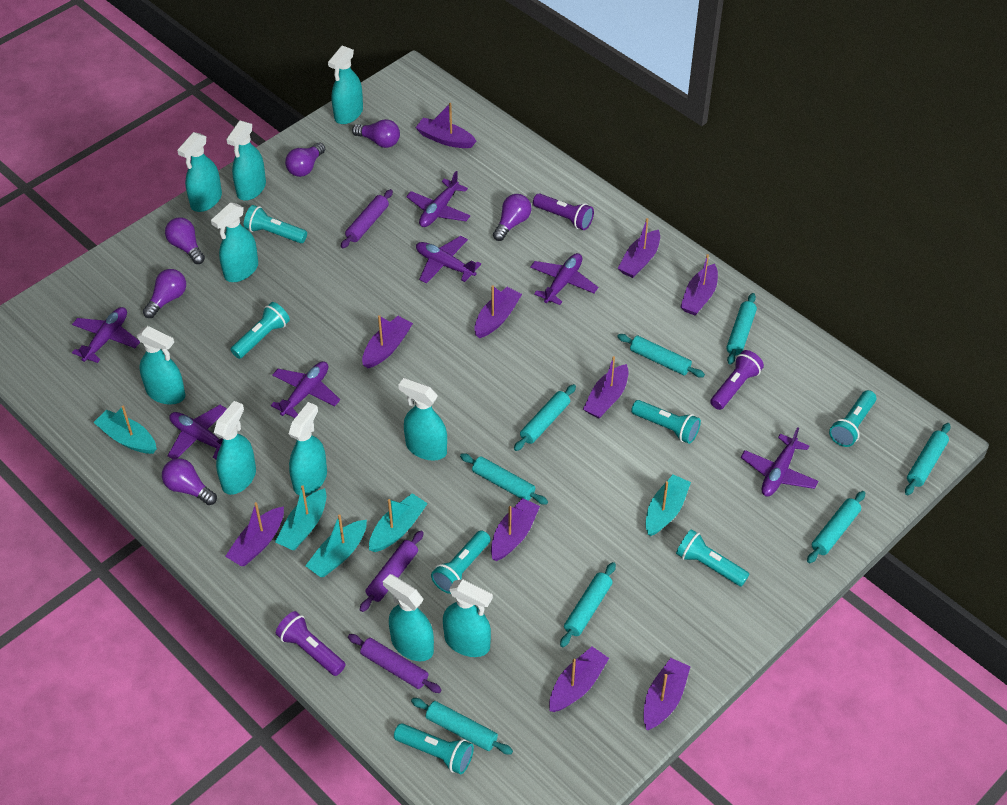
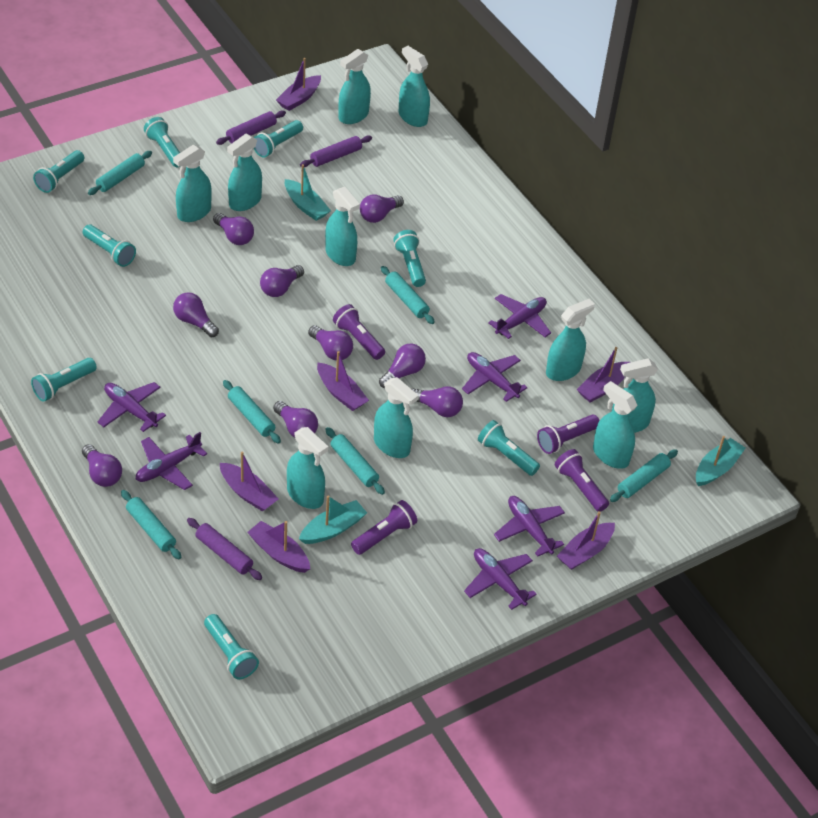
purple boat: 10 -> 6
purple flashlight: 3 -> 4
purple light bulb: 6 -> 9
purple plane: 7 -> 6
turquoise boat: 5 -> 3
turquoise flashlight: 7 -> 8
turquoise rolling pin: 8 -> 6

